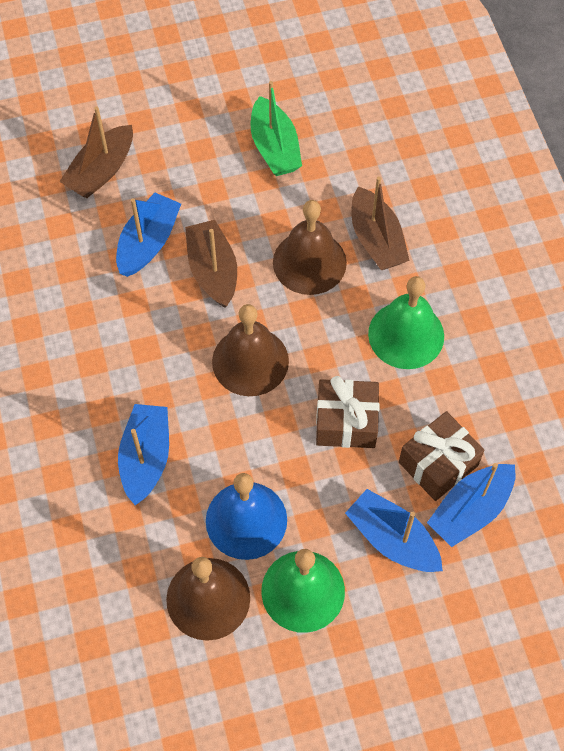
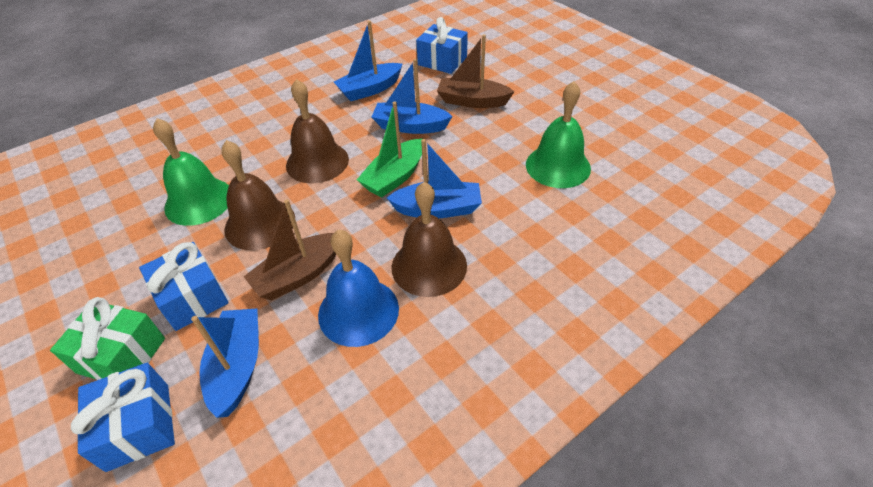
blue gift: 0 -> 3
brown boat: 3 -> 2
brown gift: 2 -> 0
green gift: 0 -> 1

